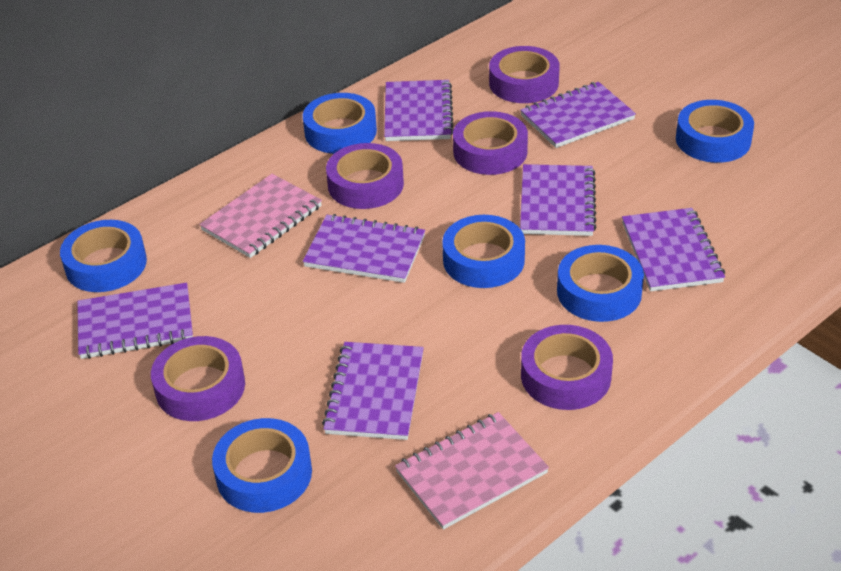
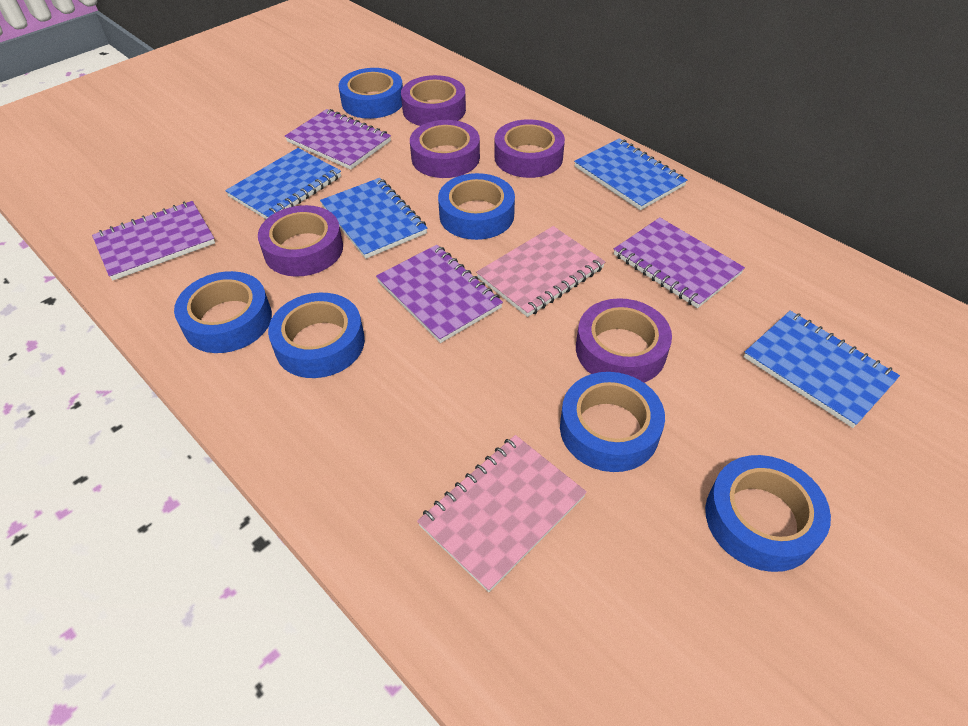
blue notebook: 0 -> 4
purple notebook: 7 -> 4

